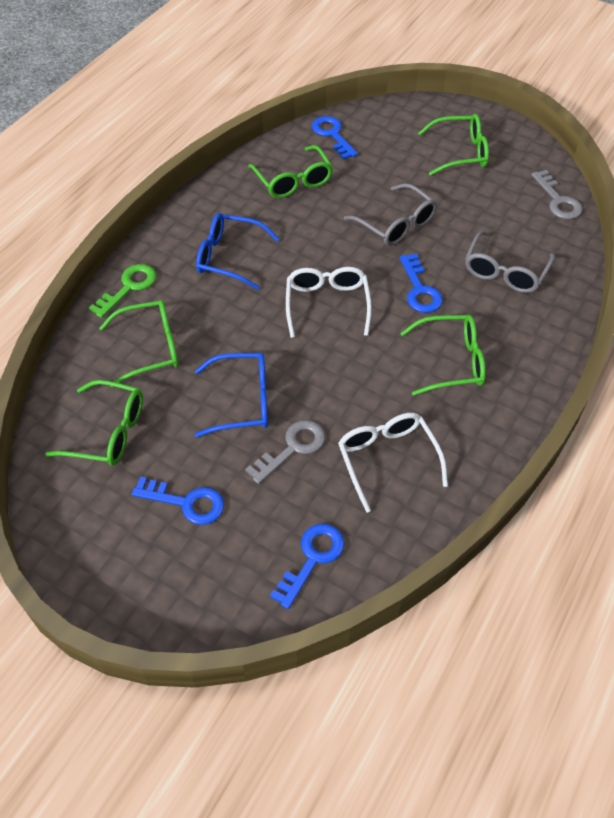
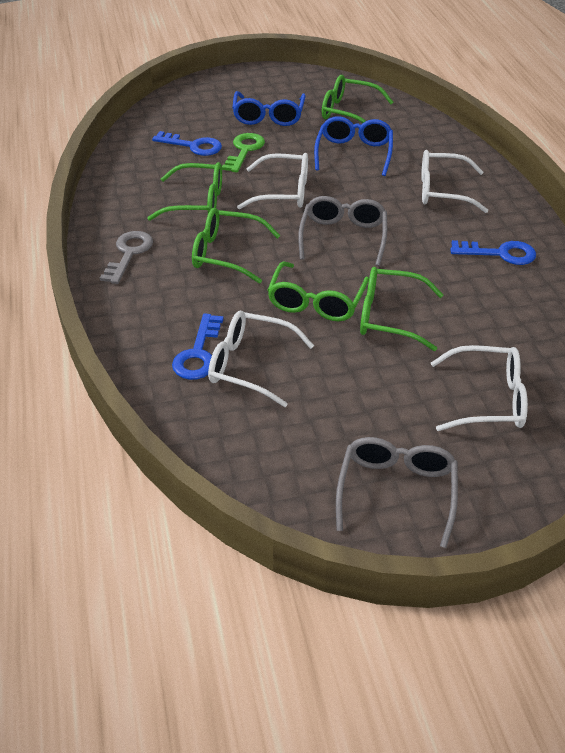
blue key: 4 -> 3
grey key: 2 -> 1
white glasses: 2 -> 4

